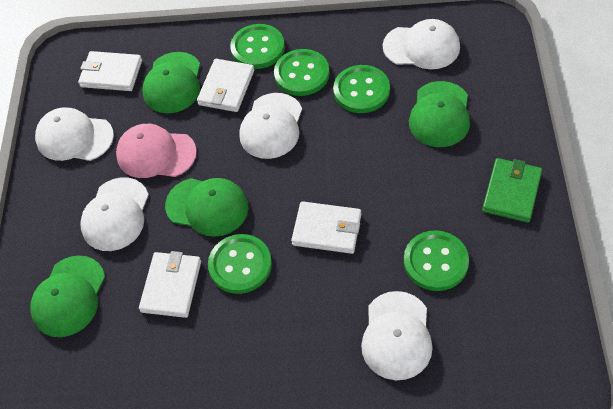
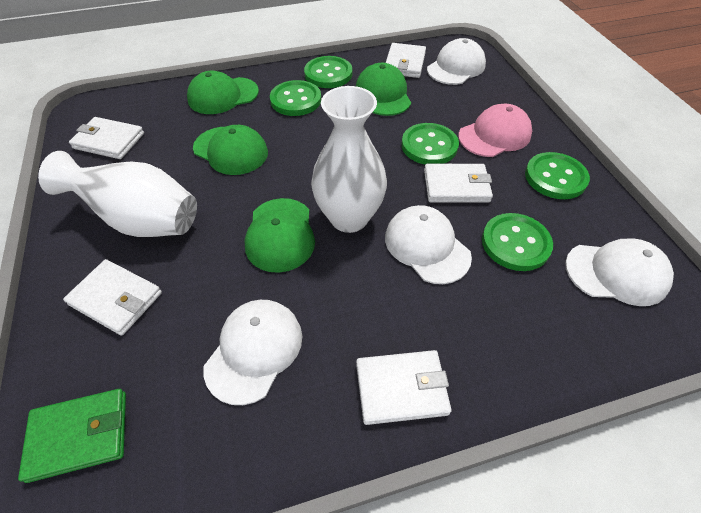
white cap: 5 -> 4
white vase: 0 -> 2
white wallet: 4 -> 5

